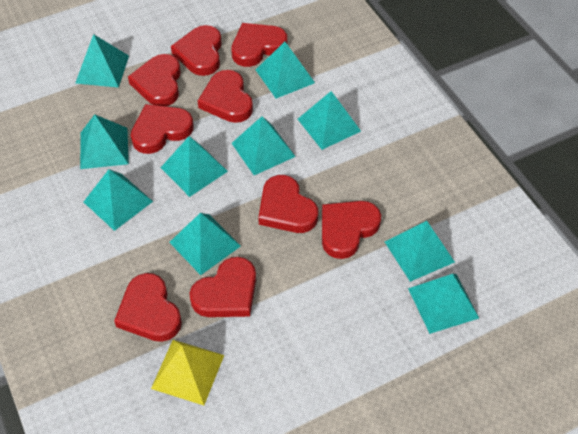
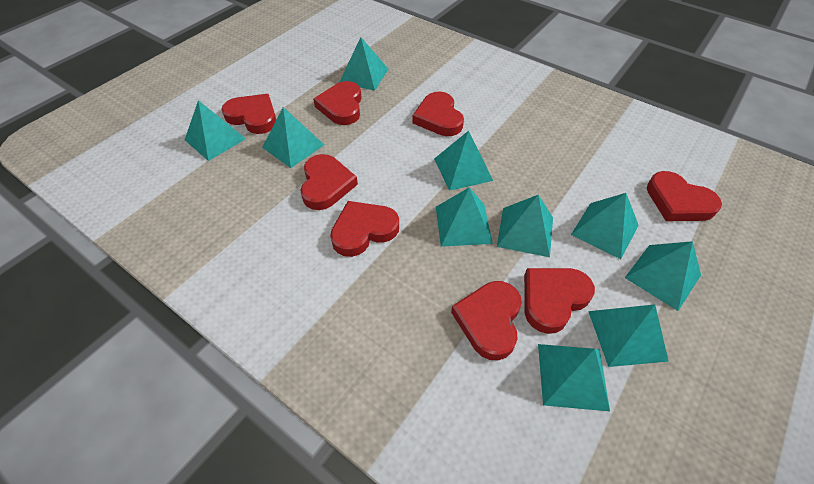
red heart: 9 -> 8
yellow pyramid: 1 -> 0

